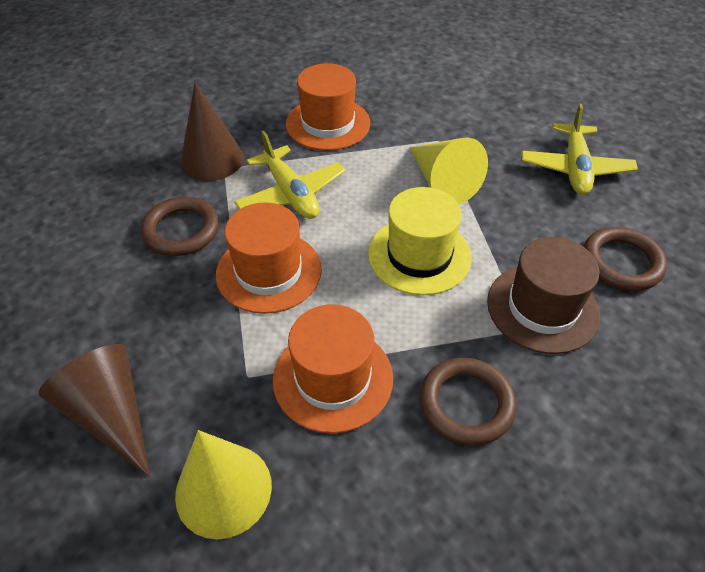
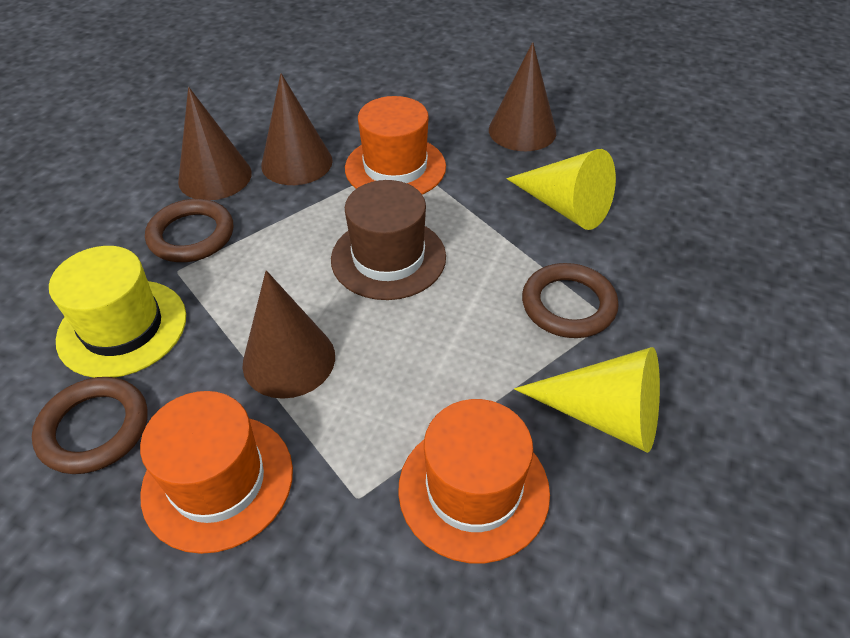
brown cone: 2 -> 4
yellow plane: 2 -> 0

